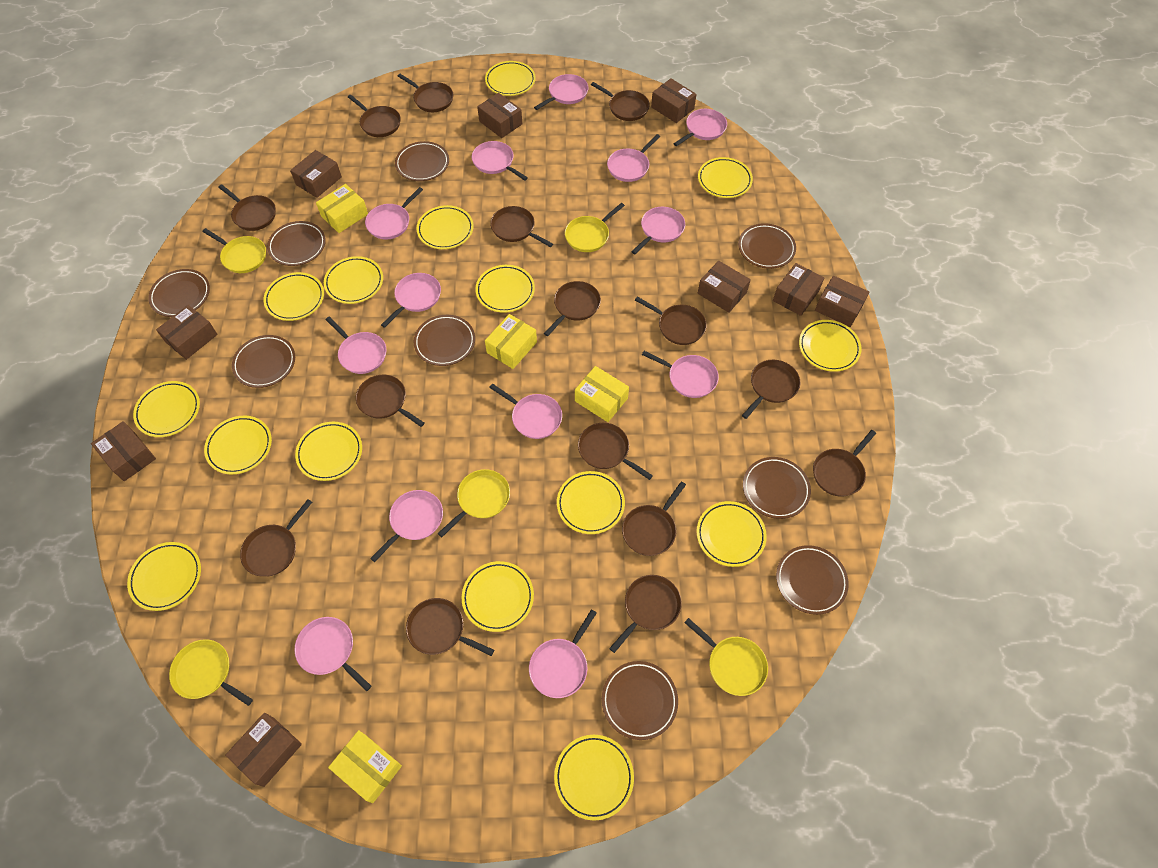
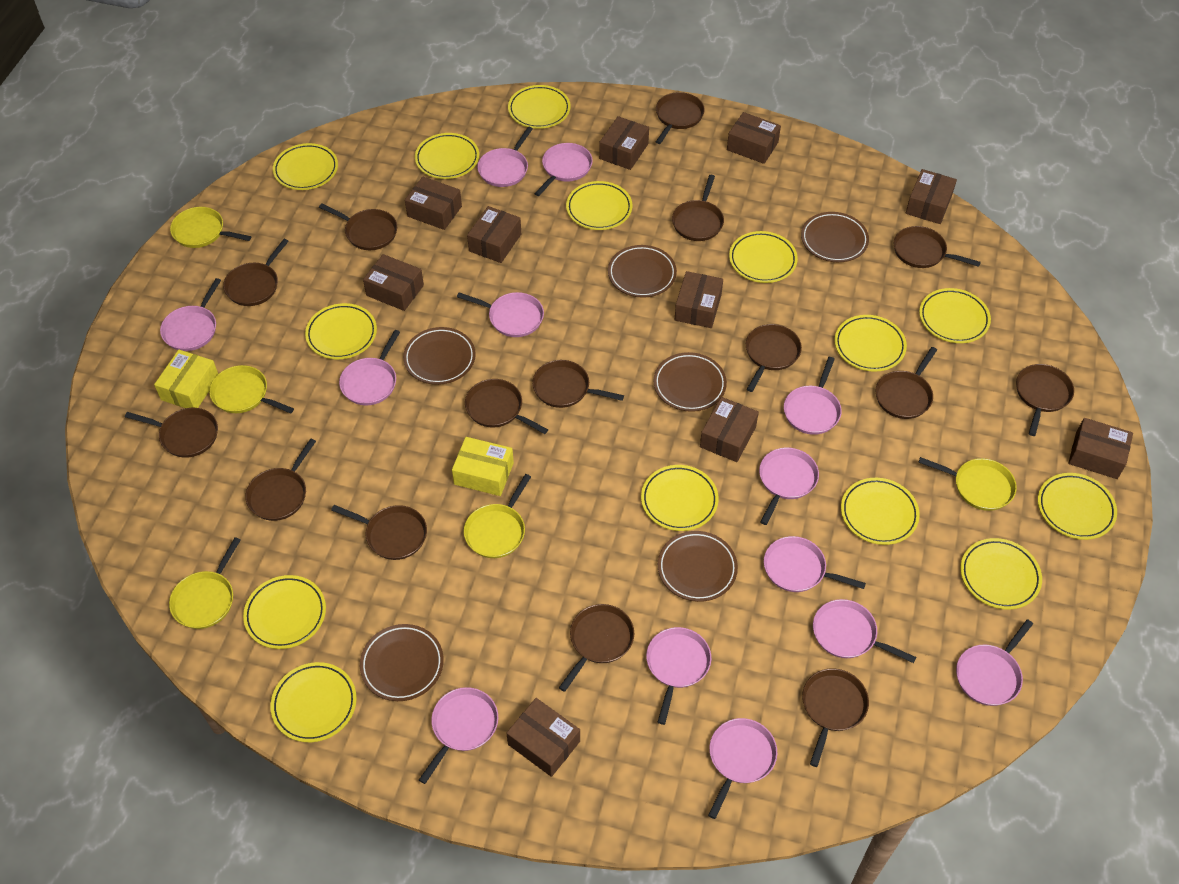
brown box: 9 -> 10
brown plate: 9 -> 6
yellow box: 4 -> 2
yellow plate: 15 -> 14

